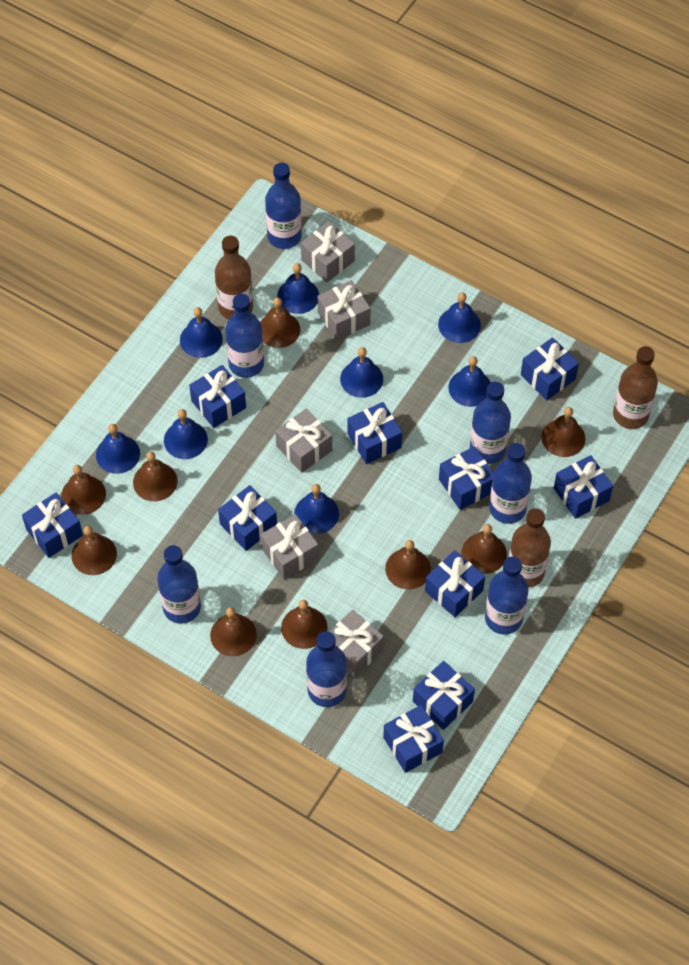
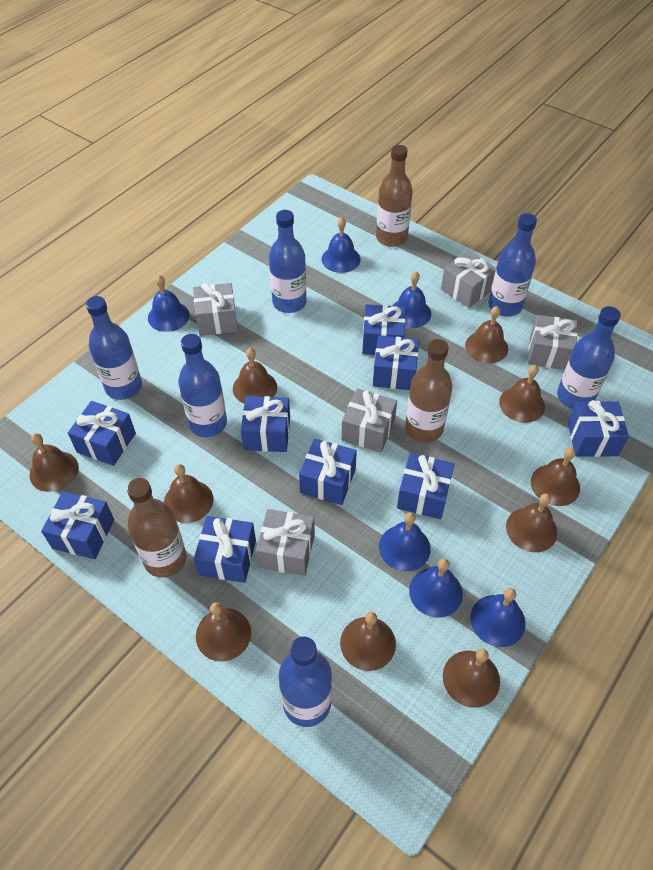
blue bell: 8 -> 6
blue bottle: 7 -> 6
blue gift: 10 -> 9
brown bell: 9 -> 10

